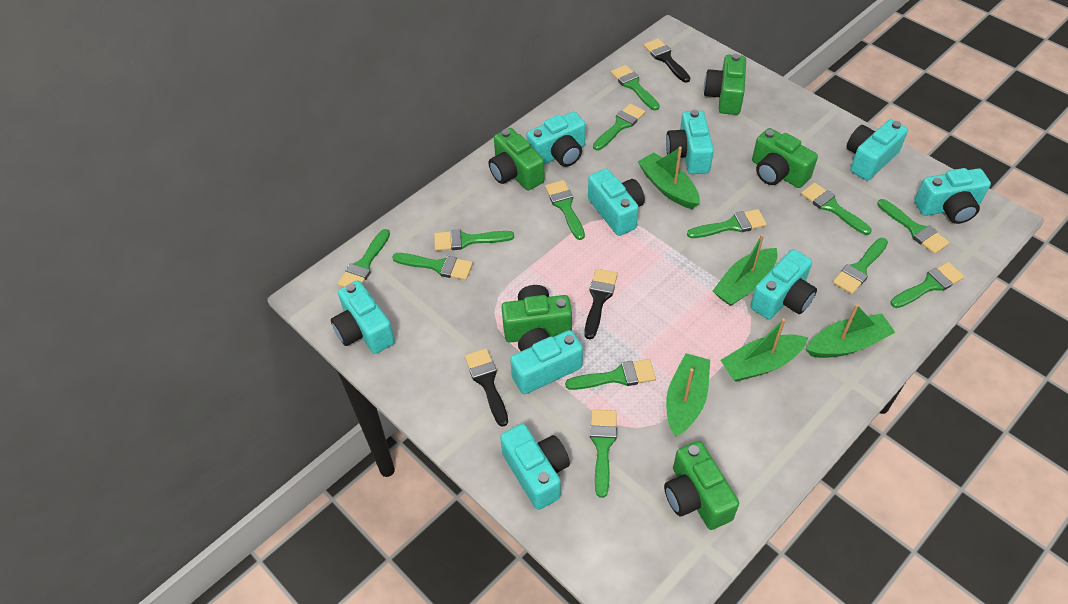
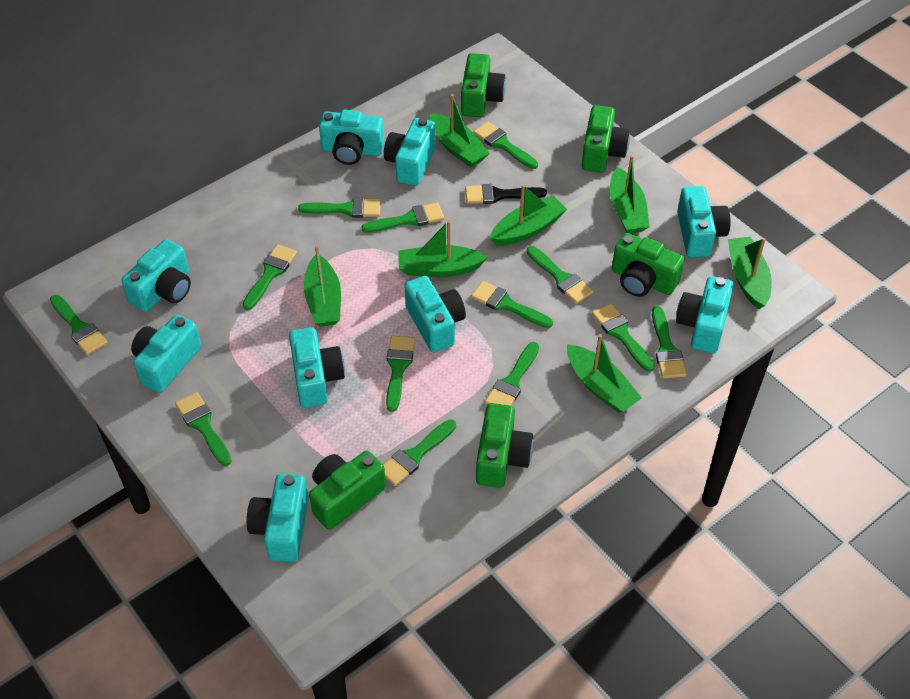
black brush: 3 -> 1
green boat: 5 -> 7

